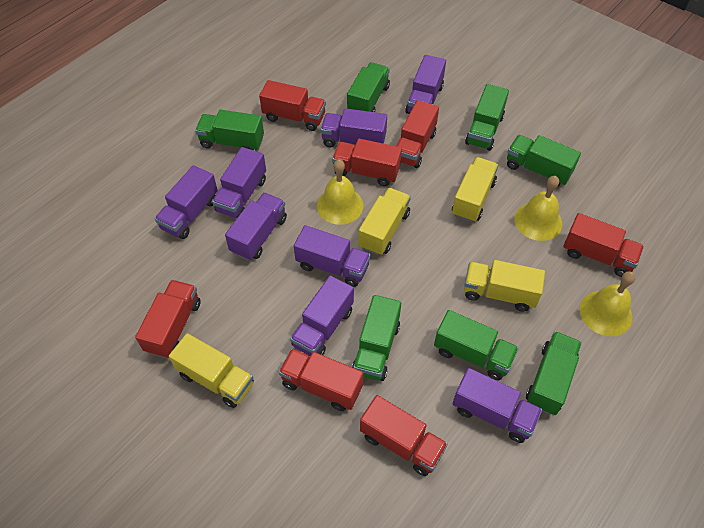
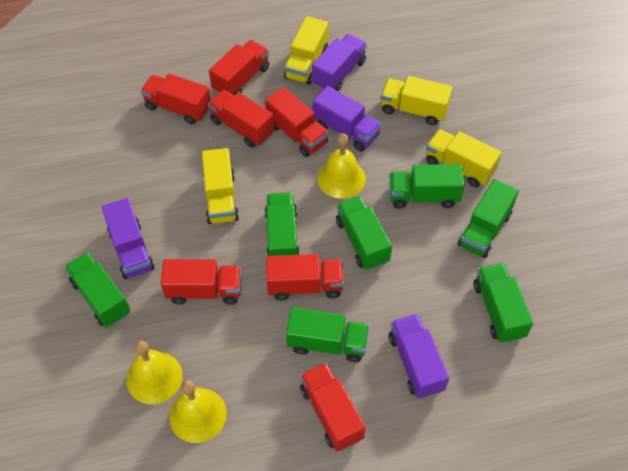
purple truck: 8 -> 4

